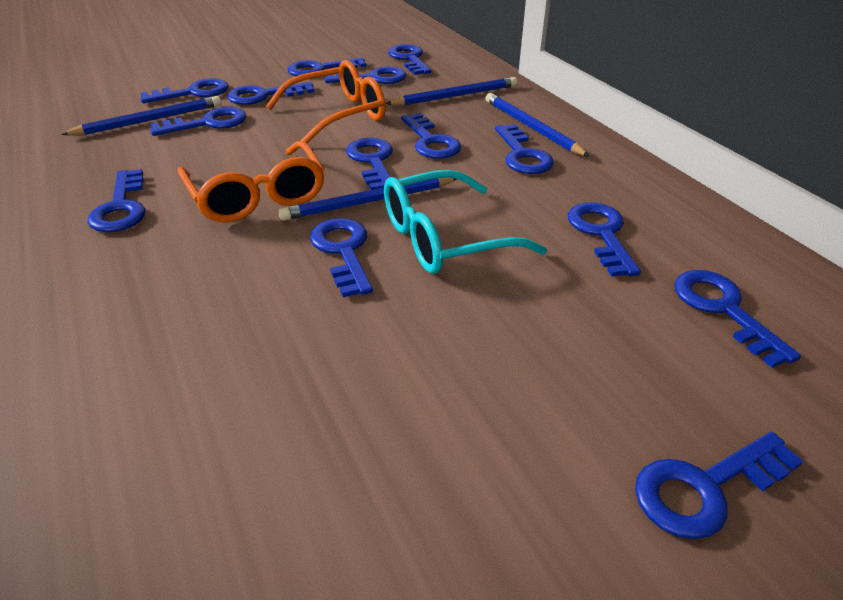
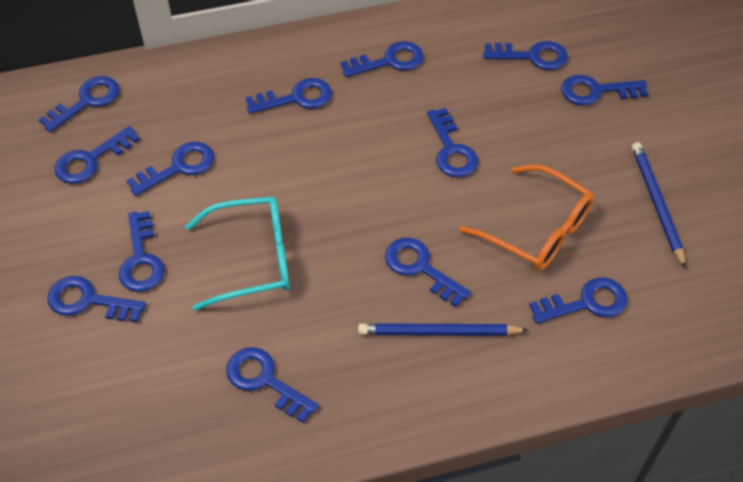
blue key: 14 -> 13
blue pencil: 4 -> 2
orange glasses: 2 -> 1

